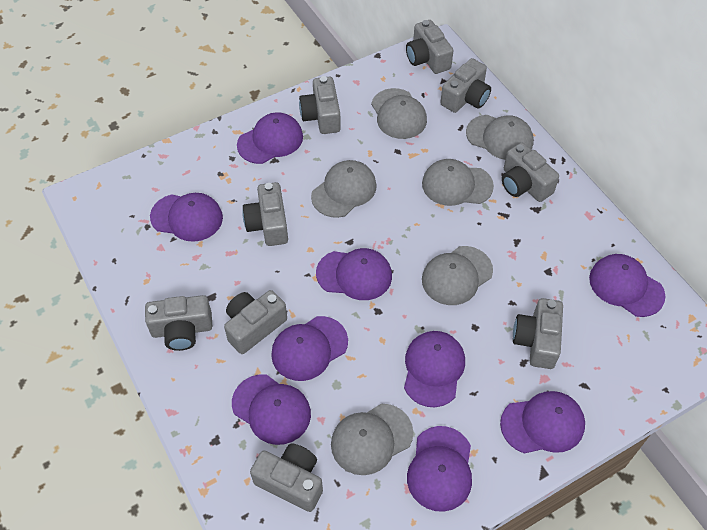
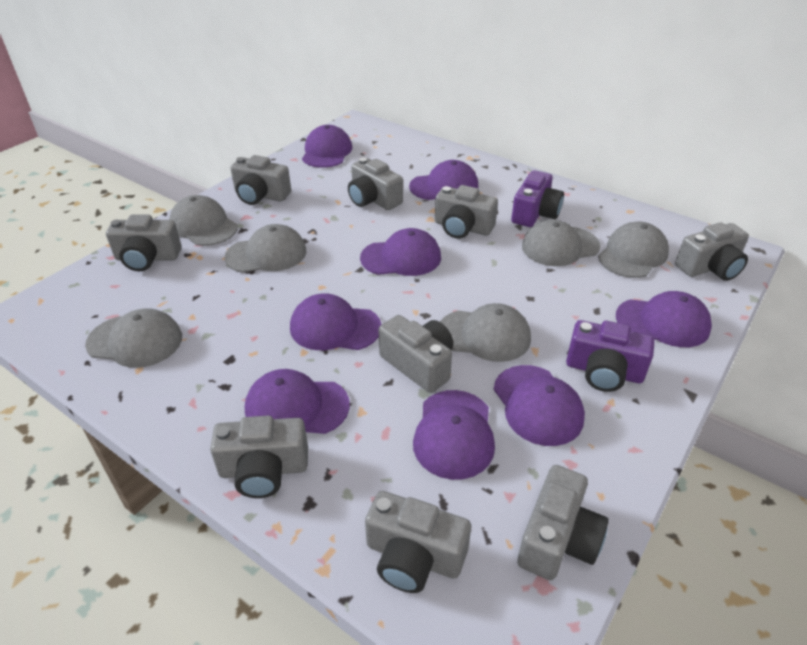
purple camera: 0 -> 2
purple cap: 9 -> 8

